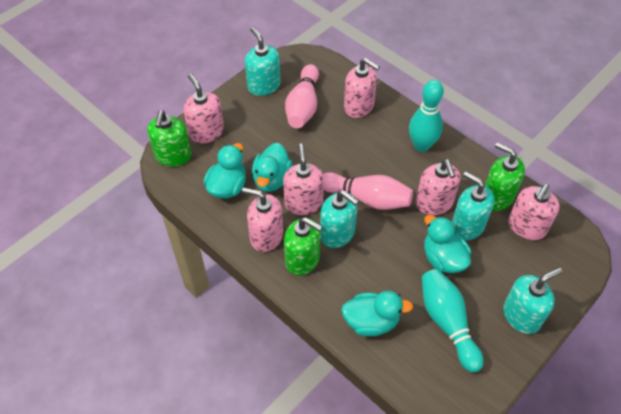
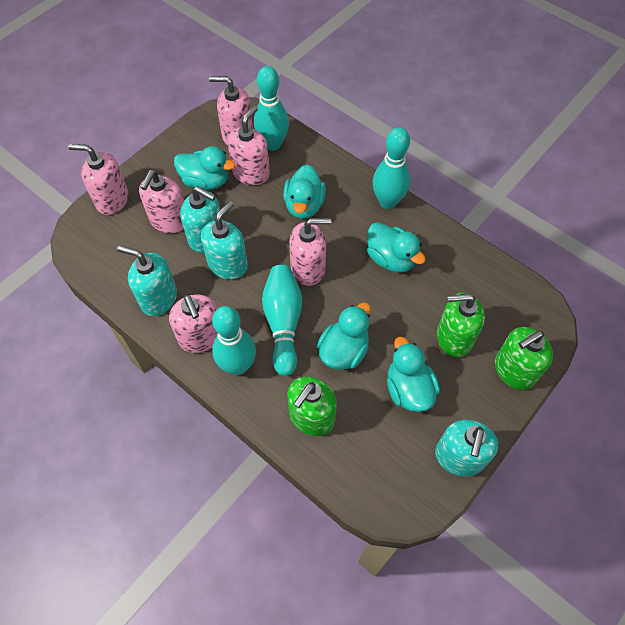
pink bowling pin: 2 -> 0
turquoise bowling pin: 2 -> 4
turquoise duck: 4 -> 5

